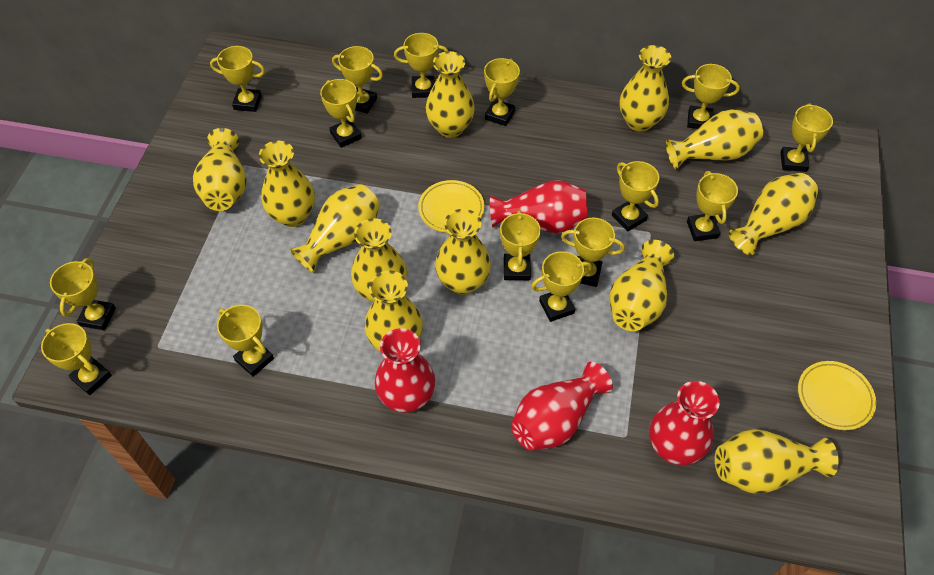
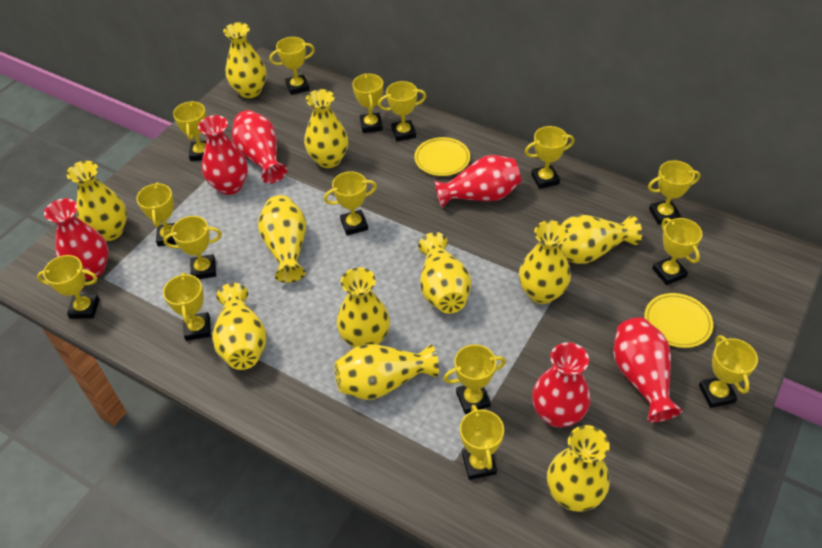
red vase: 4 -> 6
yellow vase: 12 -> 11

